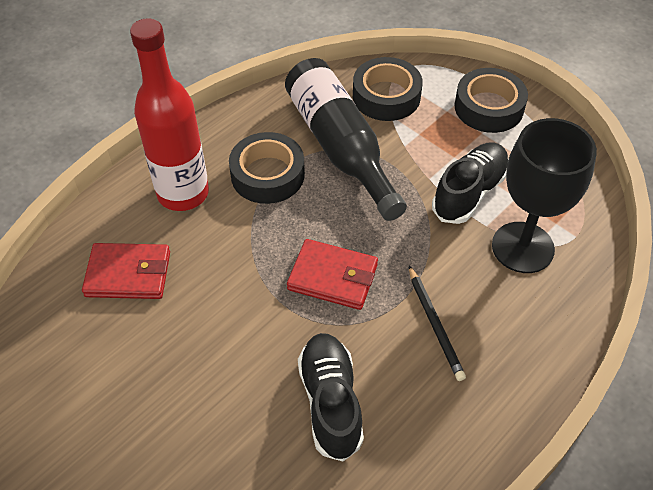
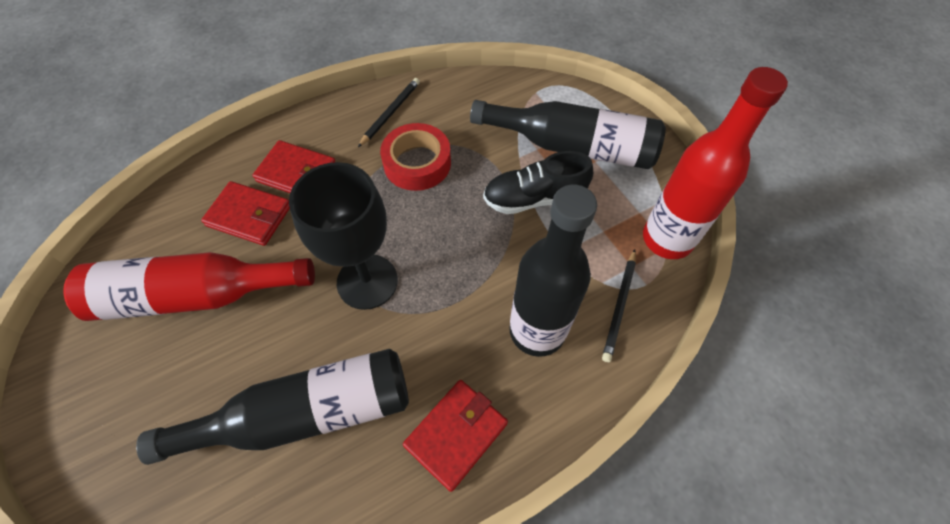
black bottle: 1 -> 3
black pencil: 1 -> 2
black shoe: 2 -> 1
black tape: 3 -> 0
red bottle: 1 -> 2
red tape: 0 -> 1
red wallet: 2 -> 3

